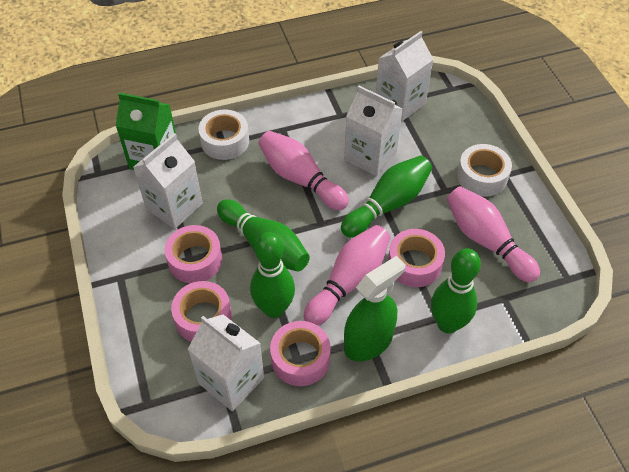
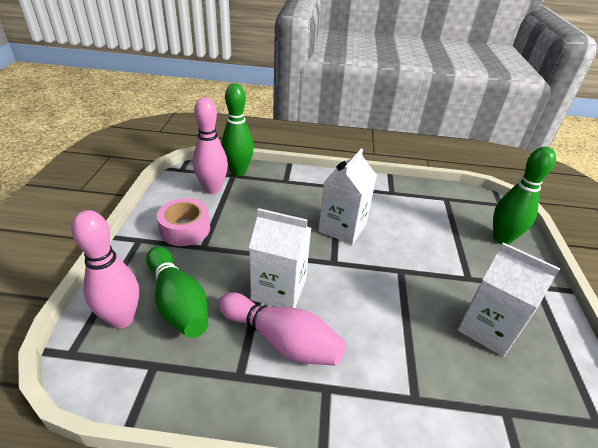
green bowling pin: 4 -> 3
green carton: 1 -> 0
green spray bottle: 1 -> 0
pink tape: 4 -> 1
white carton: 4 -> 3
white tape: 2 -> 0

